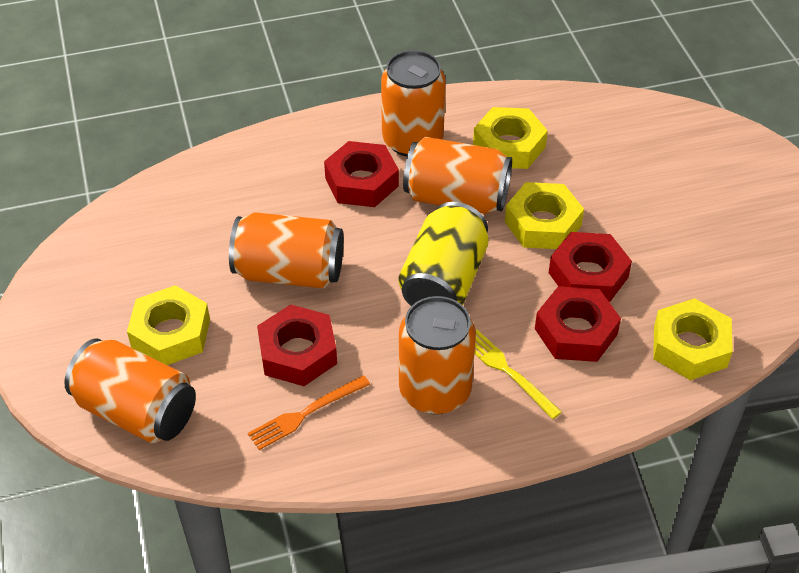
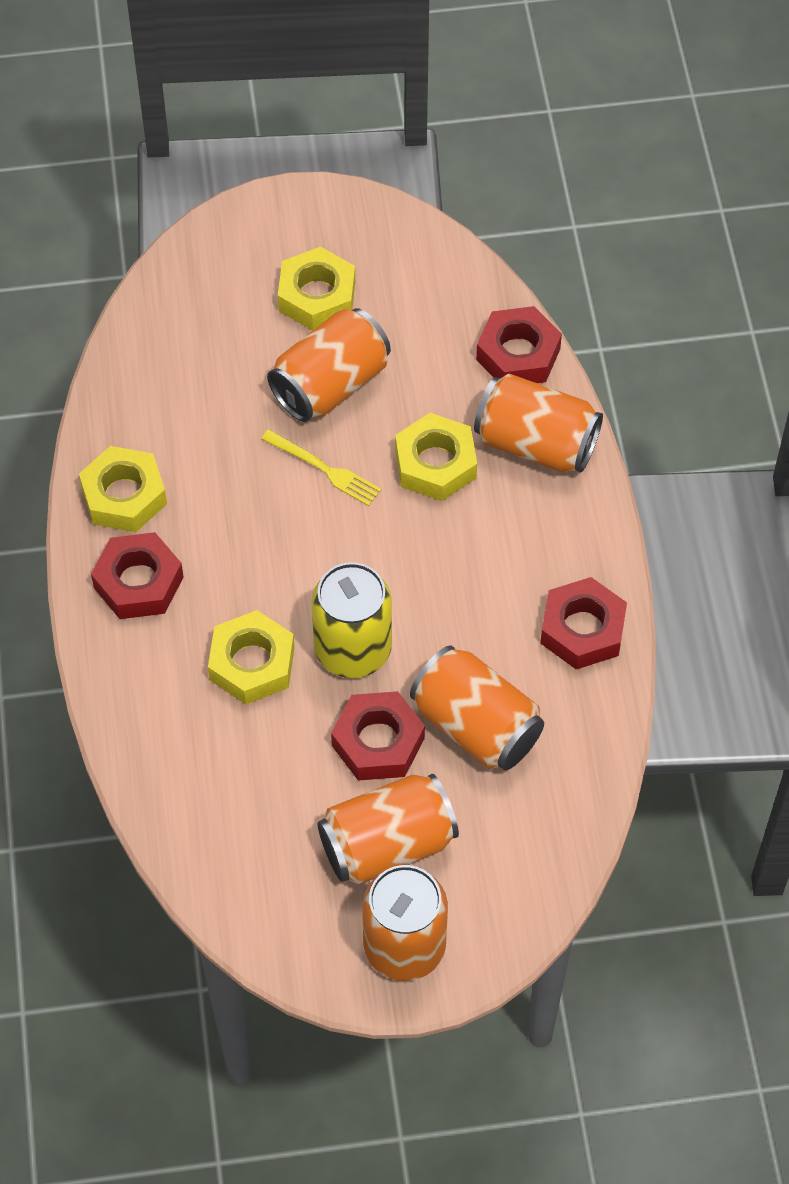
orange fork: 1 -> 0

